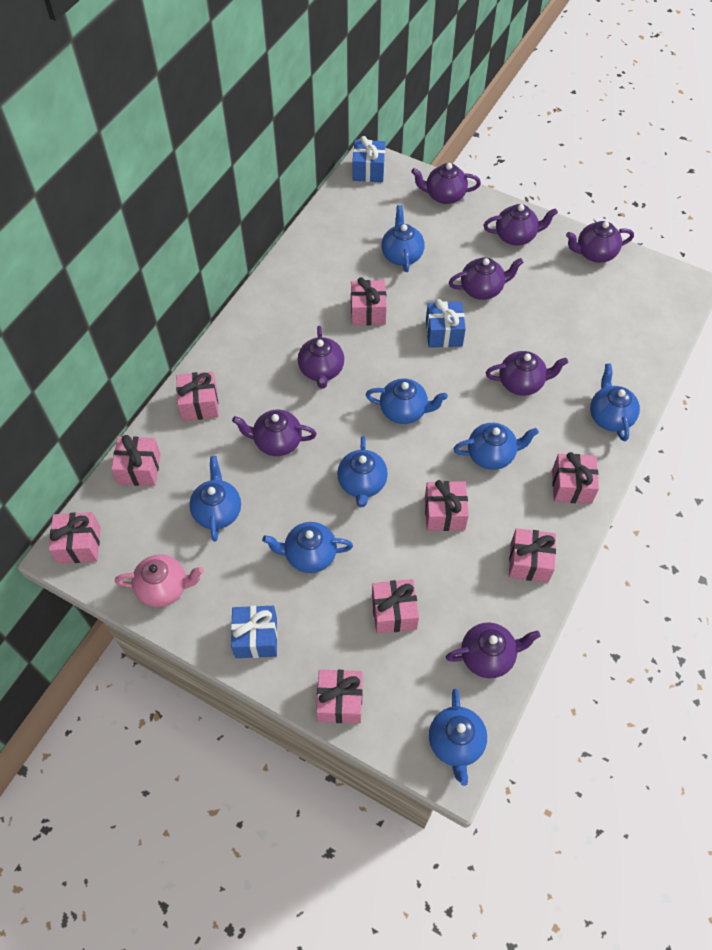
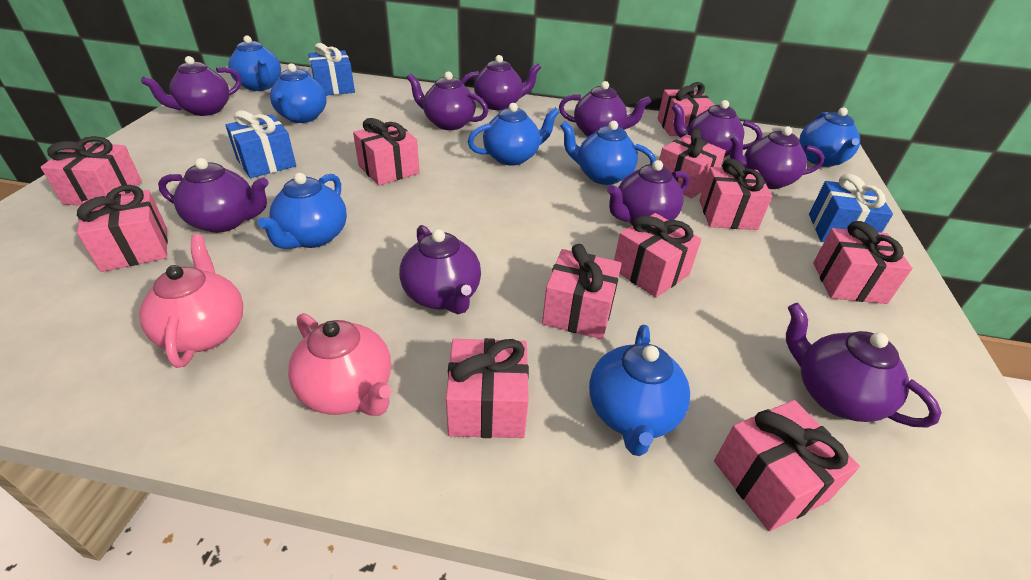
blue teapot: 8 -> 7
pink gift: 9 -> 11
pink teapot: 1 -> 2
purple teapot: 8 -> 10

